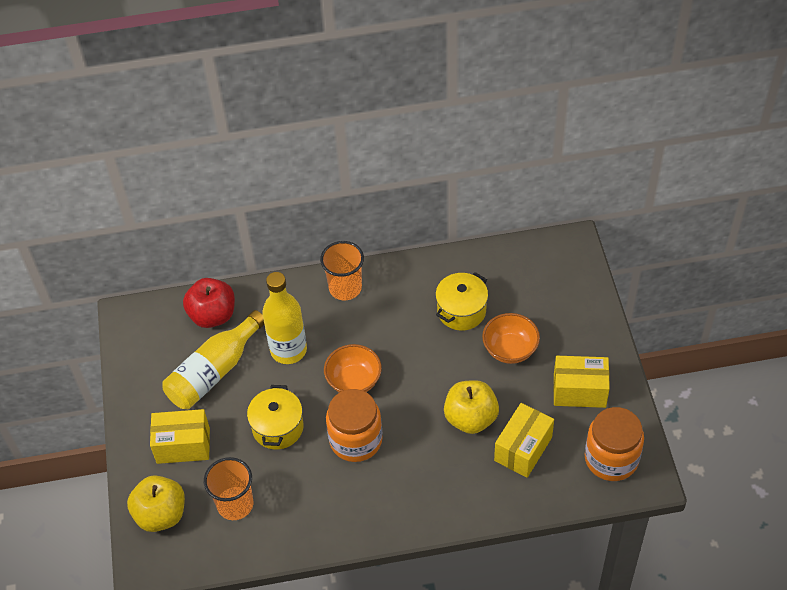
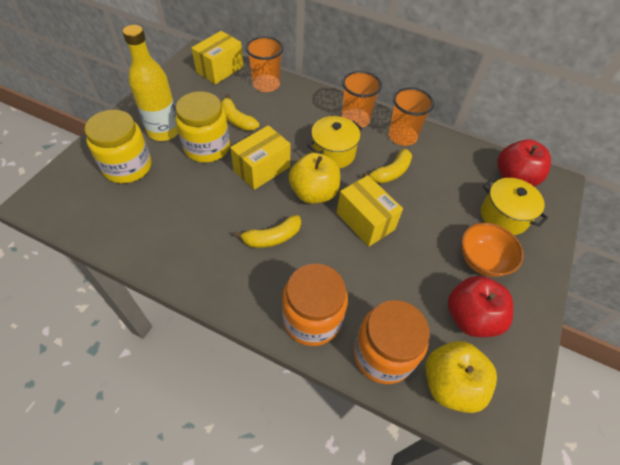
orange bowl: 2 -> 1
orange cup: 2 -> 3
red apple: 1 -> 2
yellow banana: 0 -> 3
yellow bottle: 2 -> 1
yellow jar: 0 -> 2

